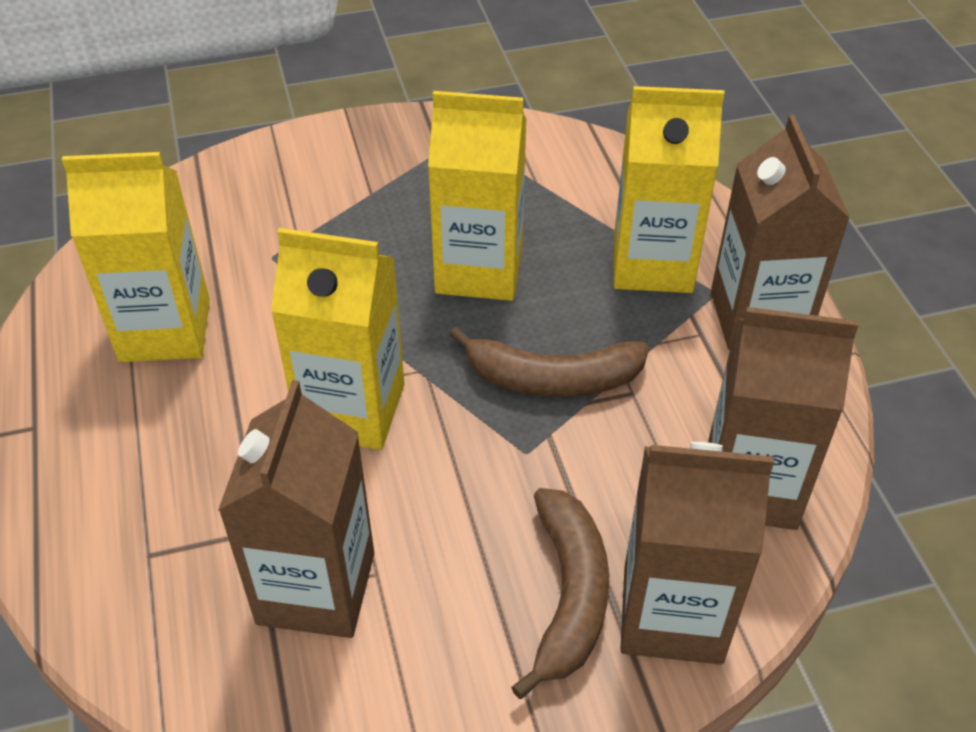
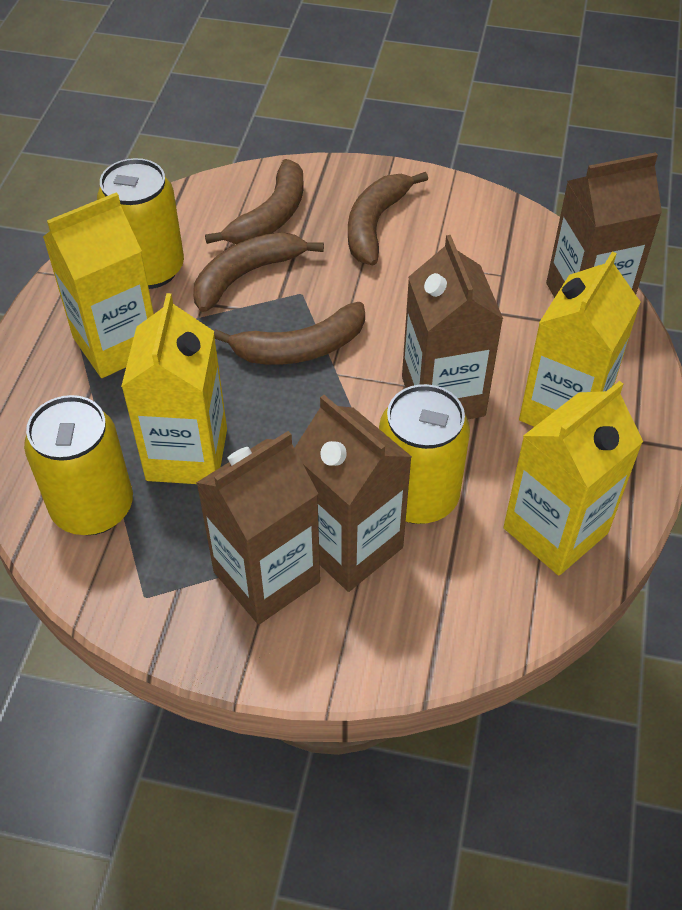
brown banana: 2 -> 4
yellow can: 0 -> 3

